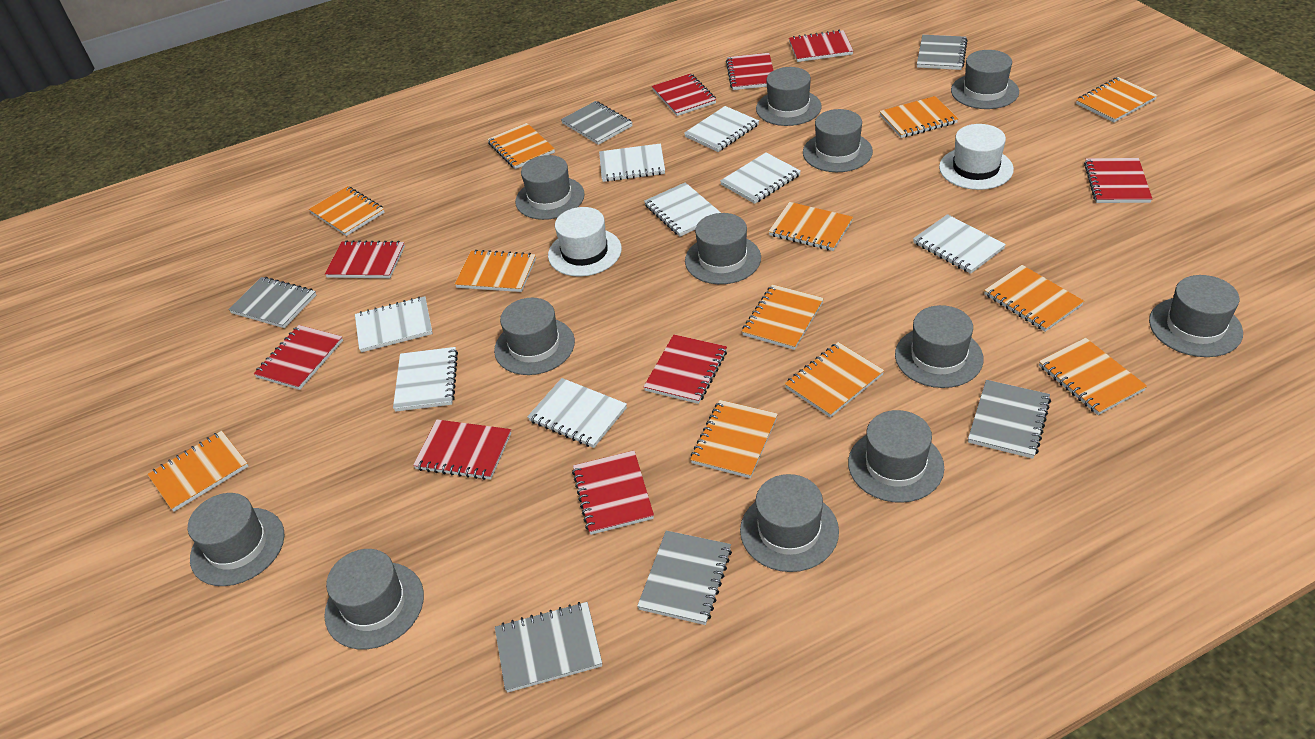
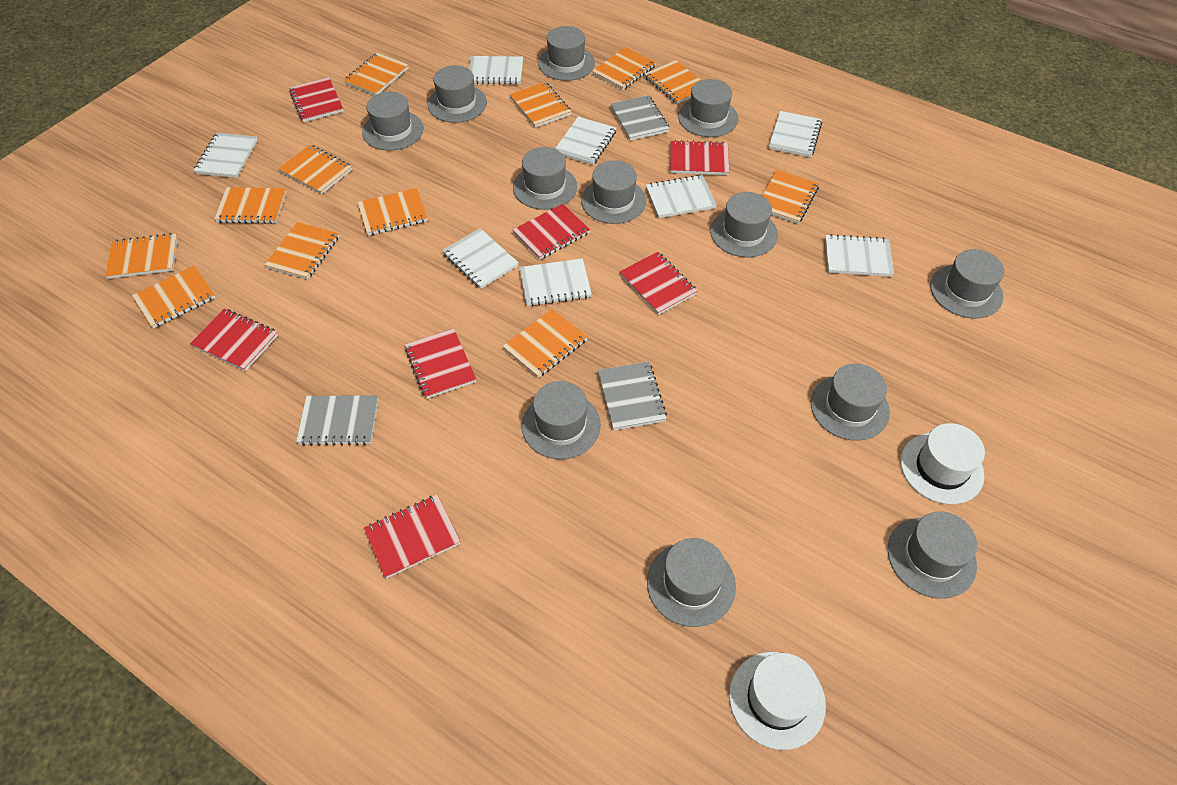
grey notebook: 6 -> 3
red notebook: 9 -> 7

